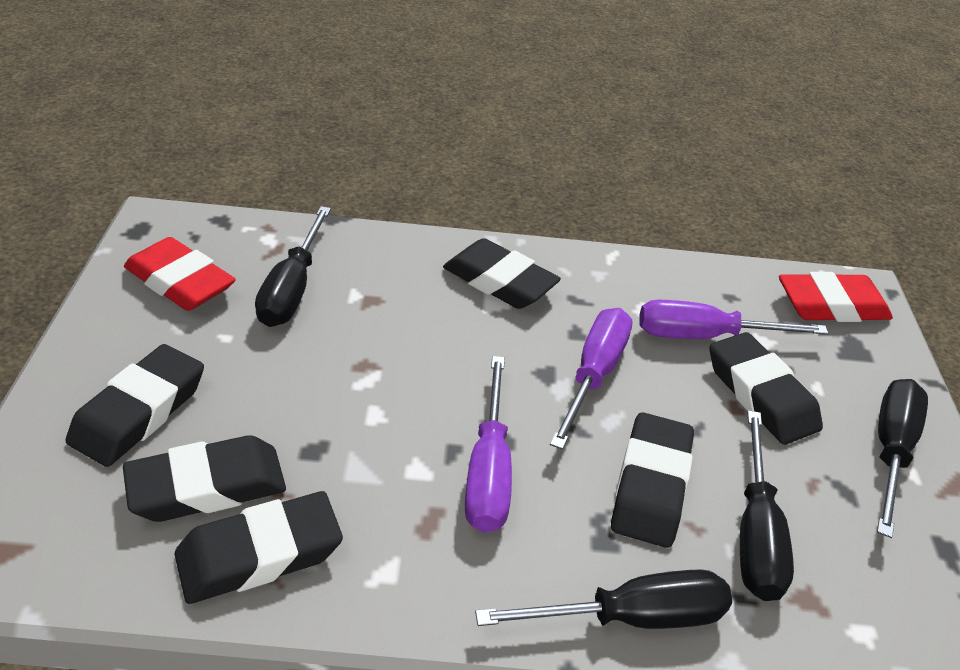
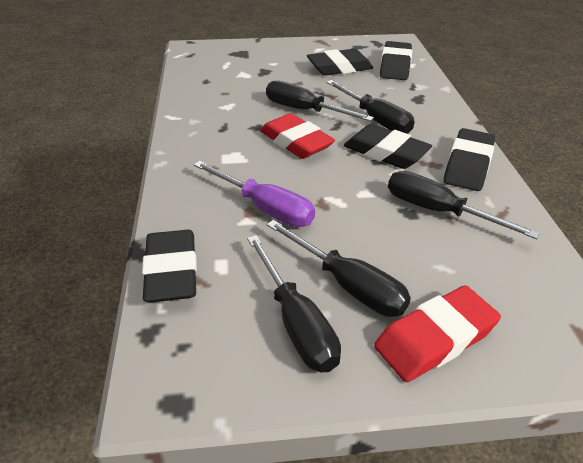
black eraser: 6 -> 5
black screwdriver: 4 -> 5
purple screwdriver: 3 -> 1

